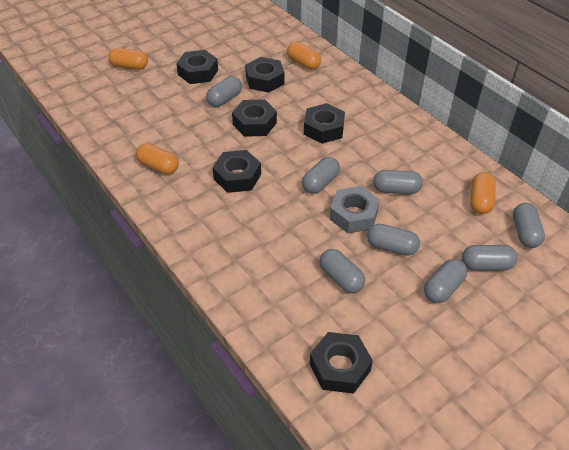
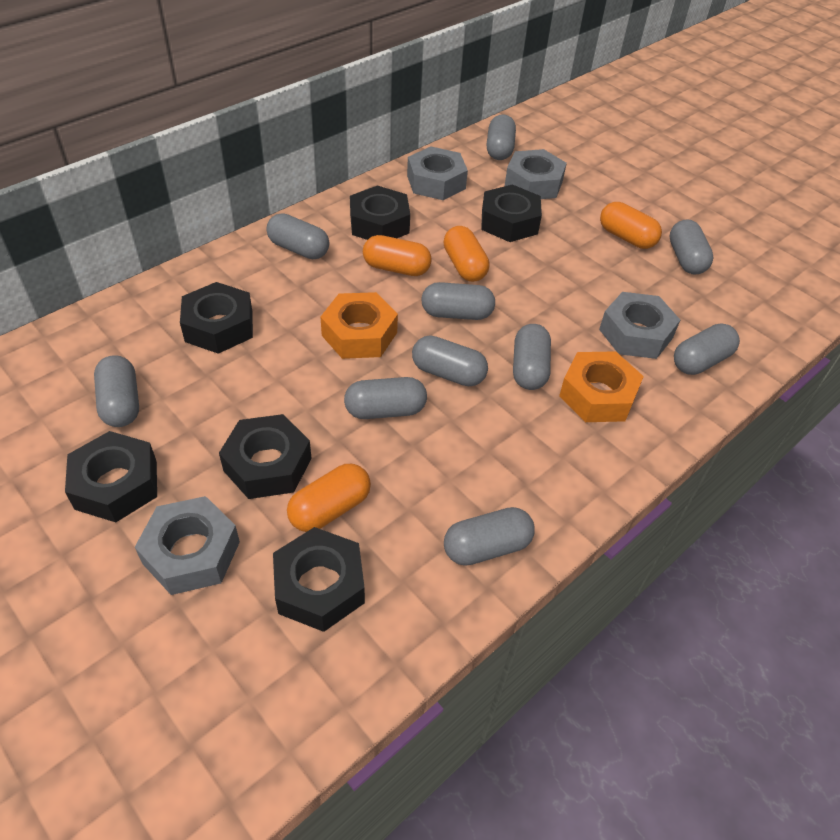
grey capsule: 8 -> 10
grey nut: 1 -> 4
orange nut: 0 -> 2

